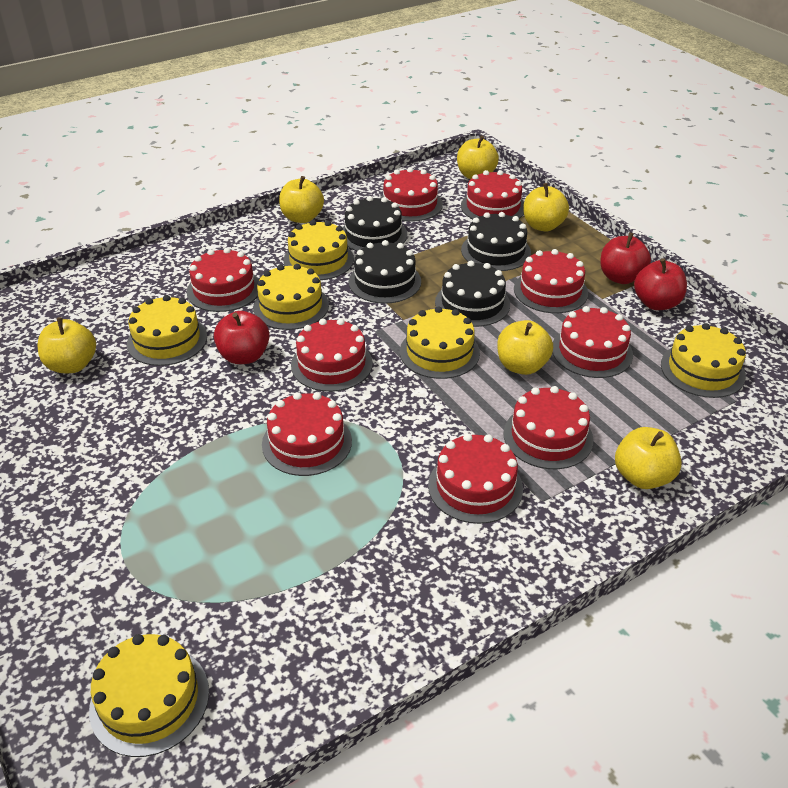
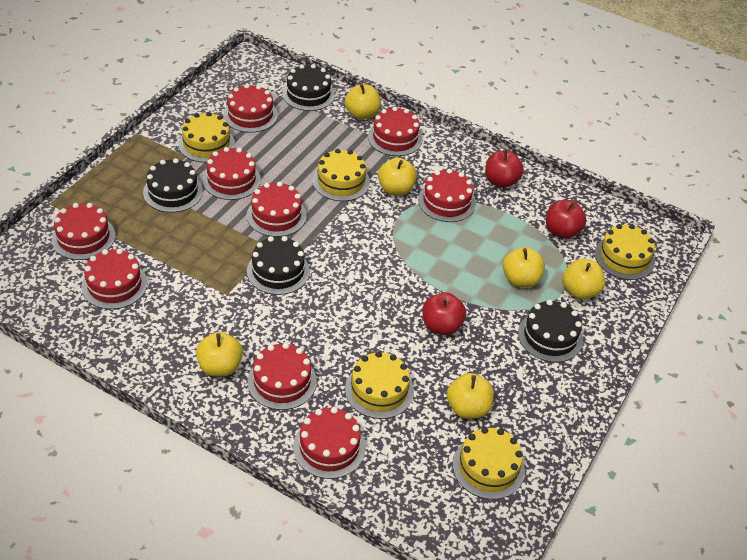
yellow cake: 6 -> 5

